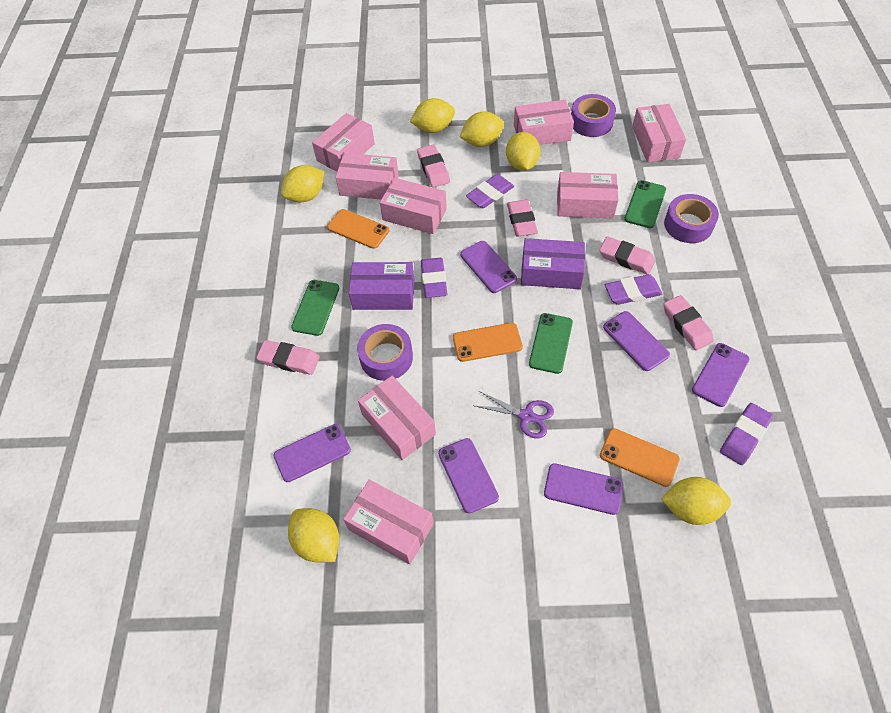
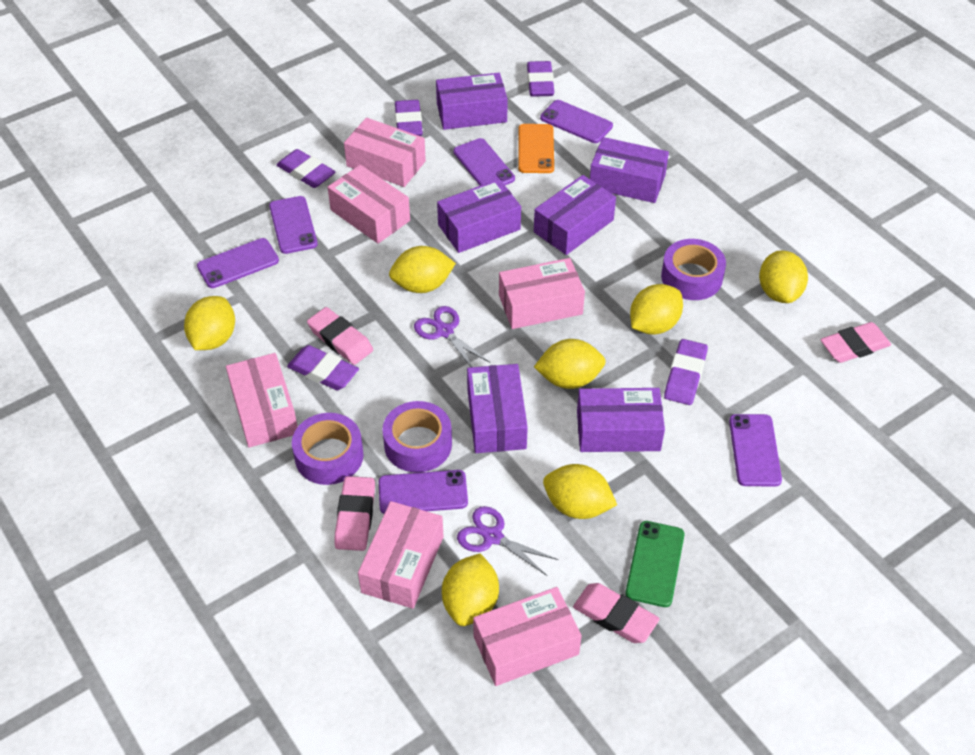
green phone: 3 -> 1
orange phone: 3 -> 1
pink box: 8 -> 6
pink eraser: 5 -> 4
purple box: 2 -> 6
purple eraser: 4 -> 5
purple scissors: 1 -> 2
yellow lemon: 6 -> 7

